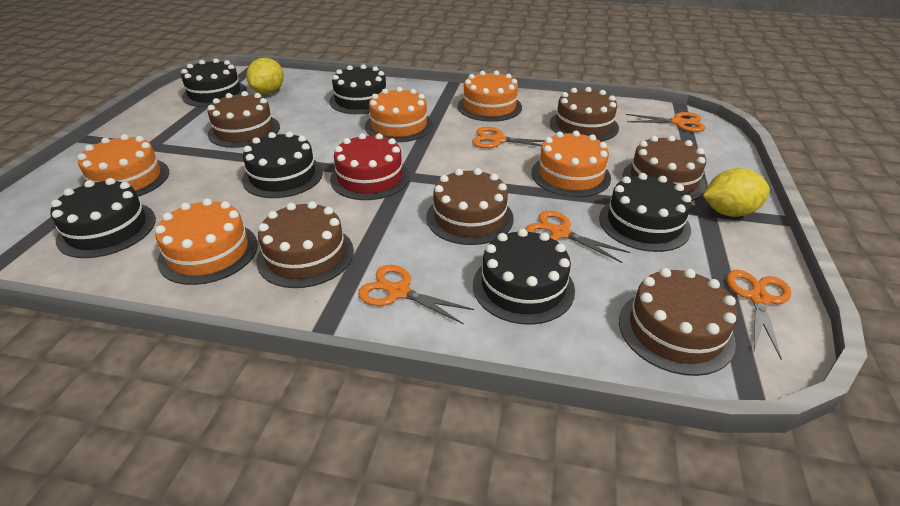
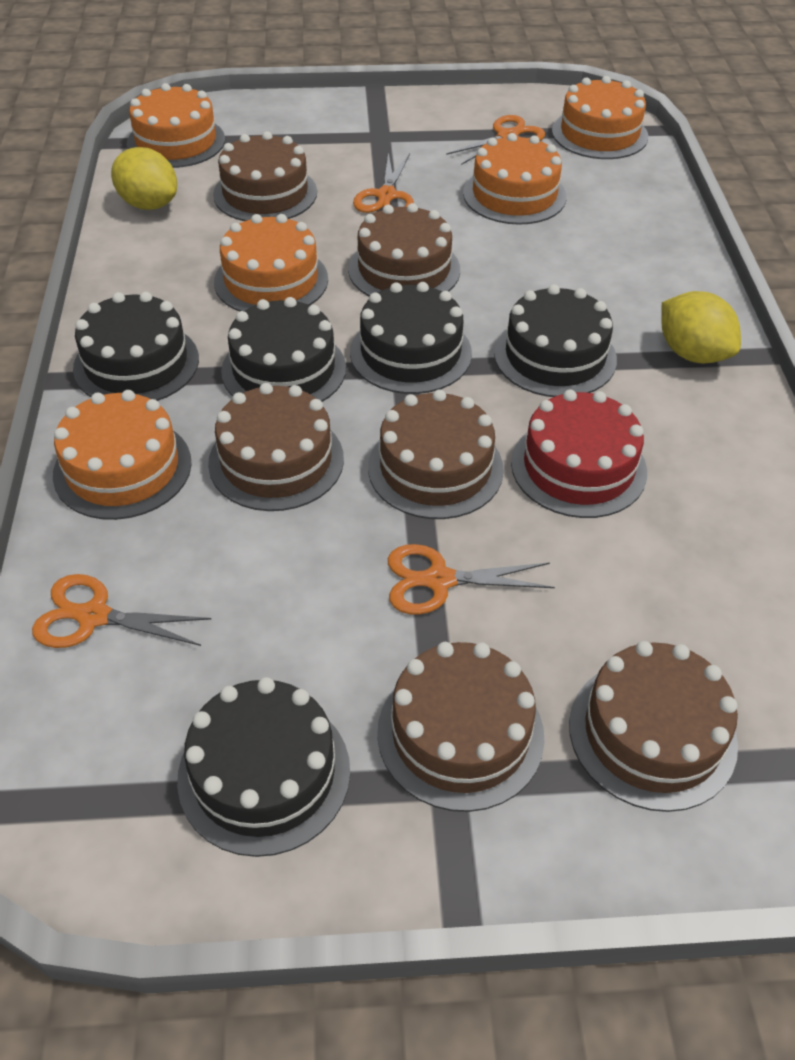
black cake: 6 -> 5
orange scissors: 5 -> 4

